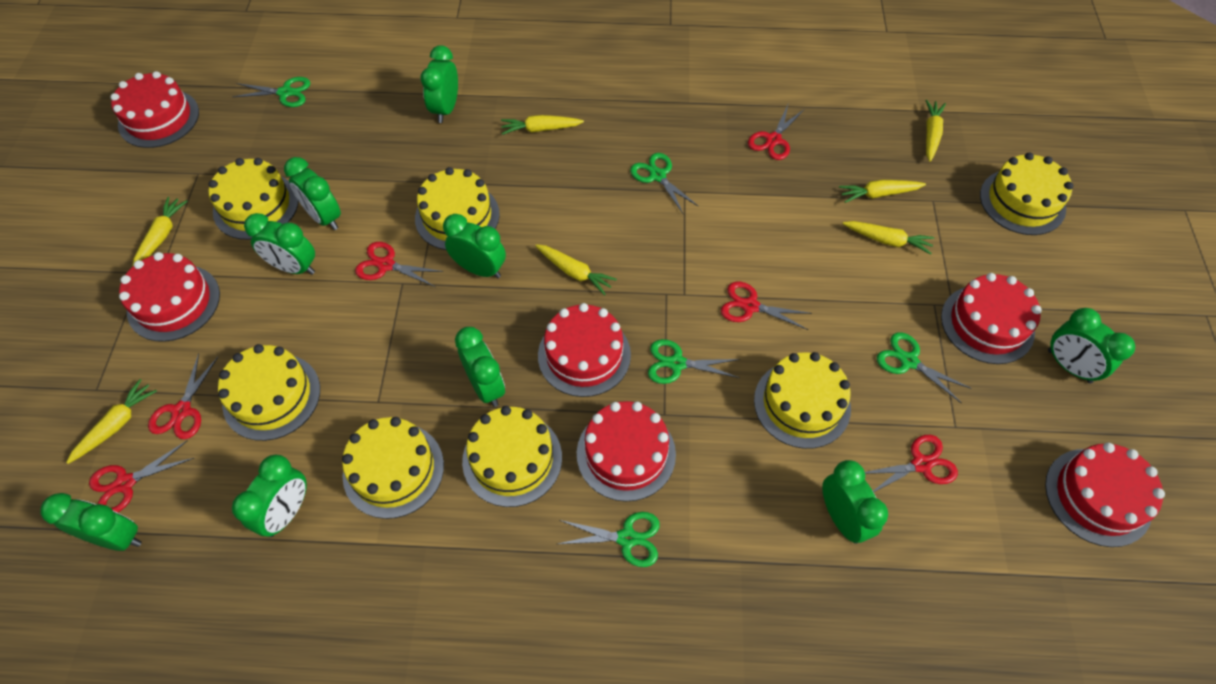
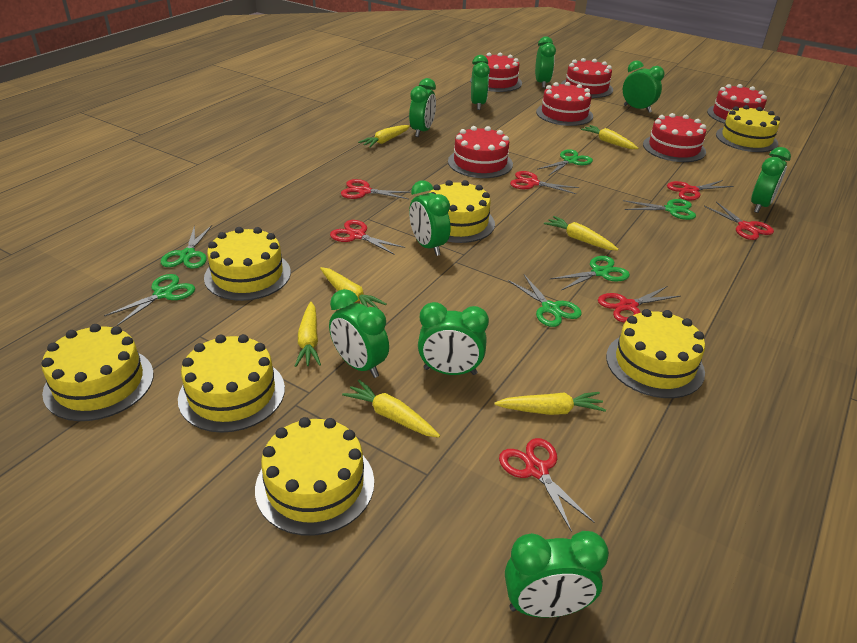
green scissors: 5 -> 6
red scissors: 6 -> 7

